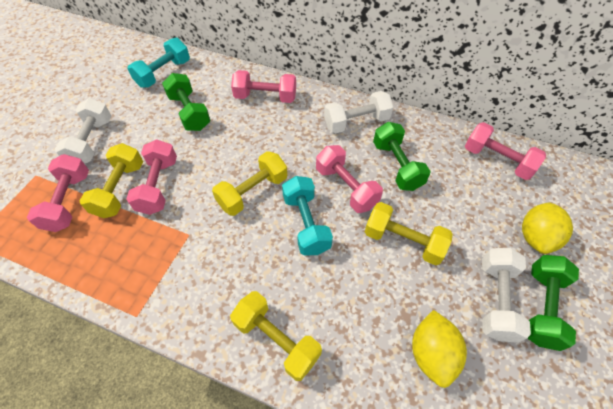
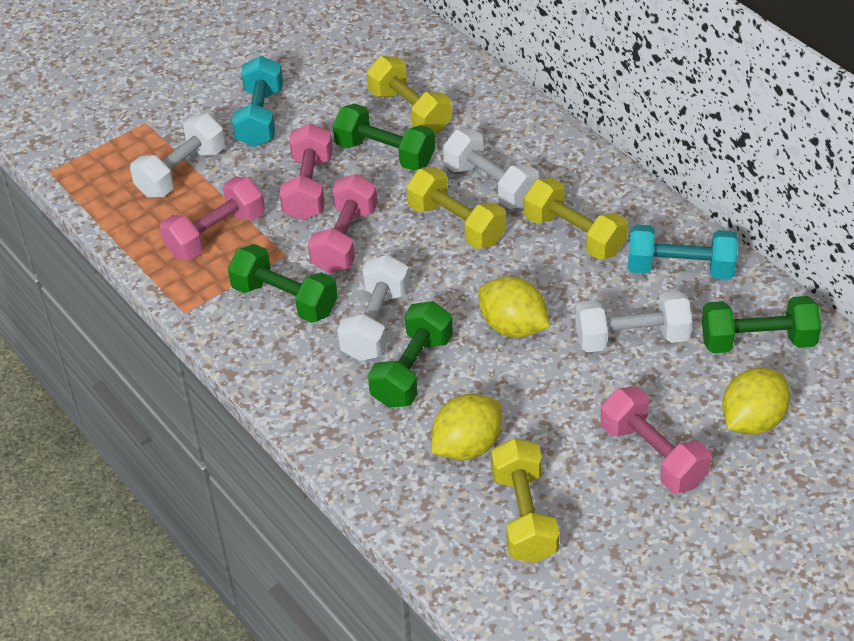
green dumbbell: 3 -> 4
pink dumbbell: 5 -> 4
white dumbbell: 3 -> 4
yellow lemon: 2 -> 3

